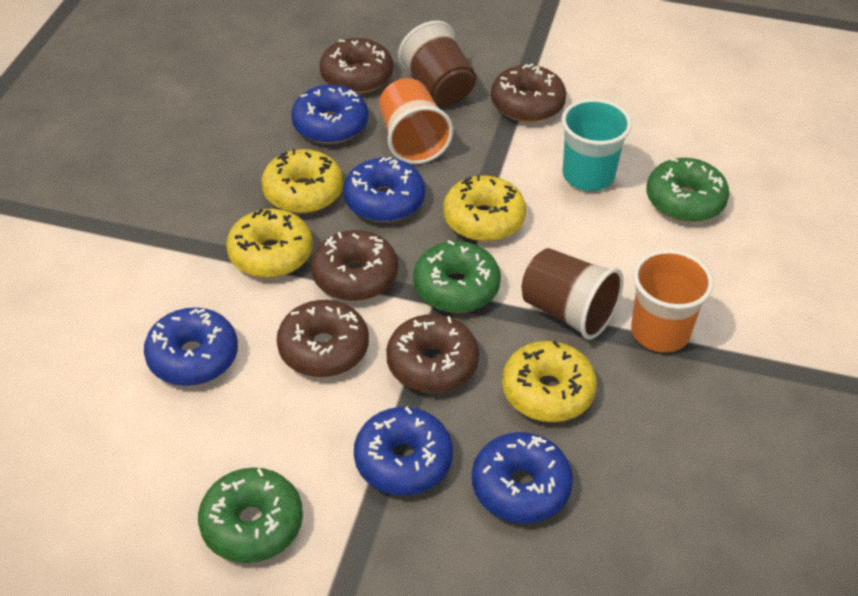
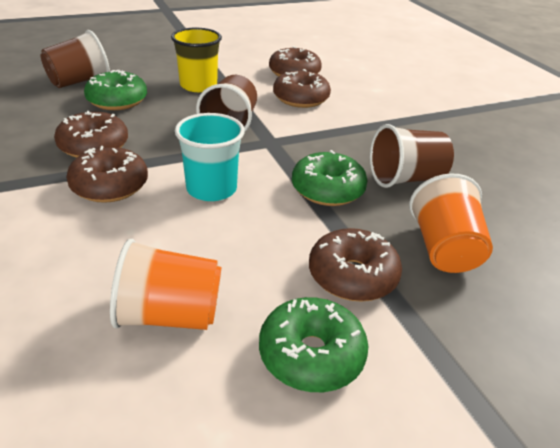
blue donut: 5 -> 0
brown cup: 2 -> 3
yellow cup: 0 -> 1
yellow donut: 4 -> 0

